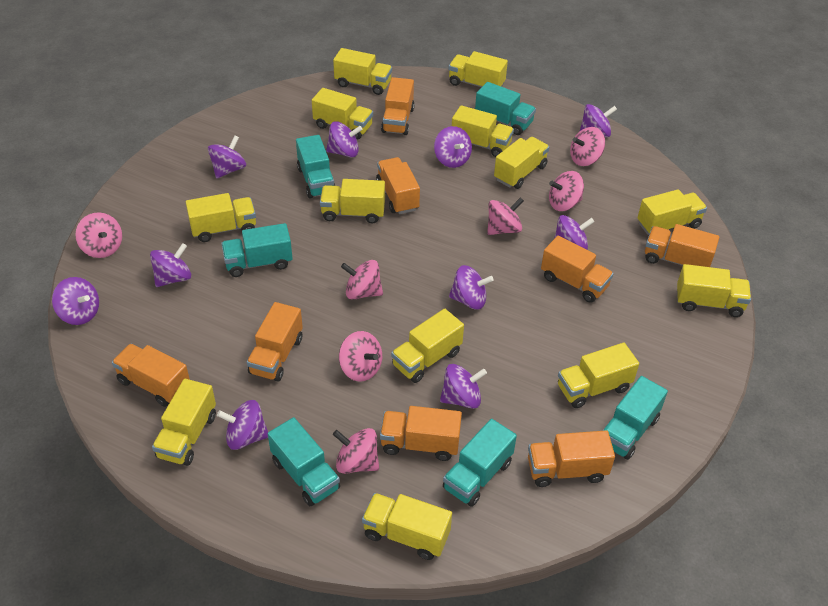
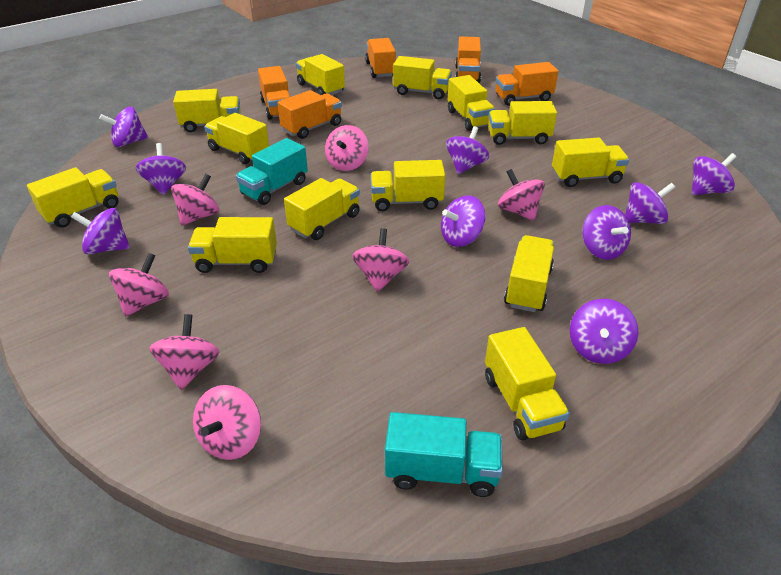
orange truck: 8 -> 5
purple spinning top: 10 -> 9
turquoise truck: 6 -> 2

